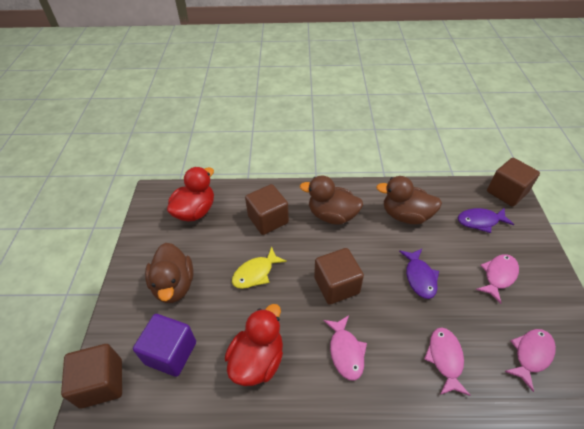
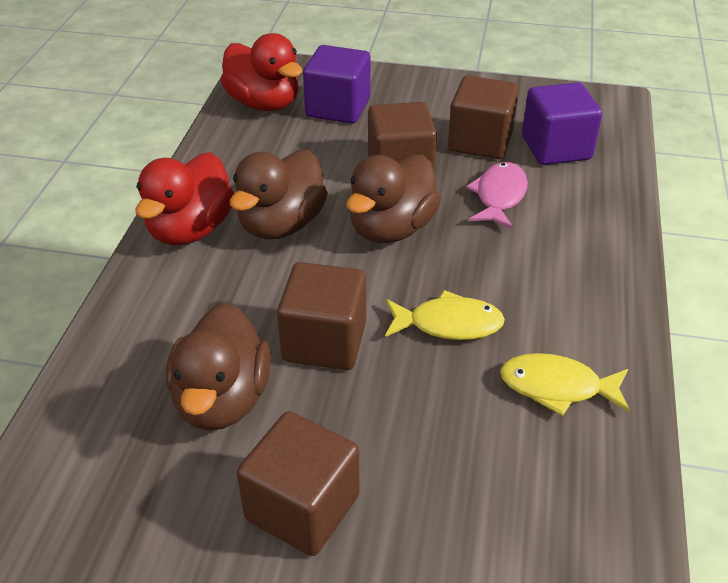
pink fish: 4 -> 1
purple cube: 1 -> 2
purple fish: 2 -> 0
yellow fish: 1 -> 2

